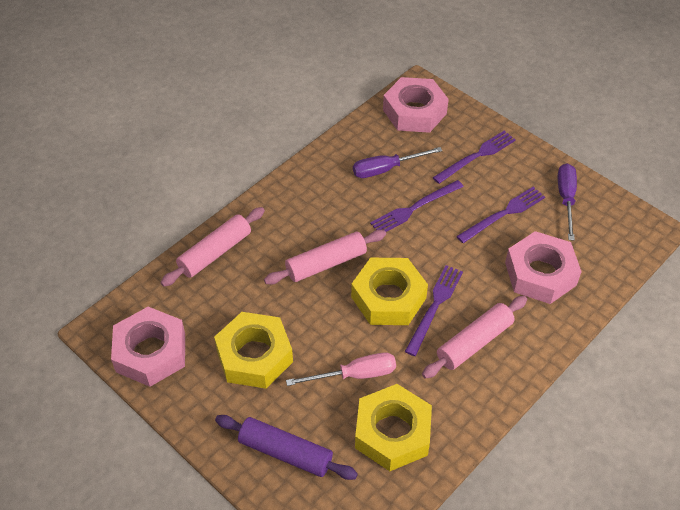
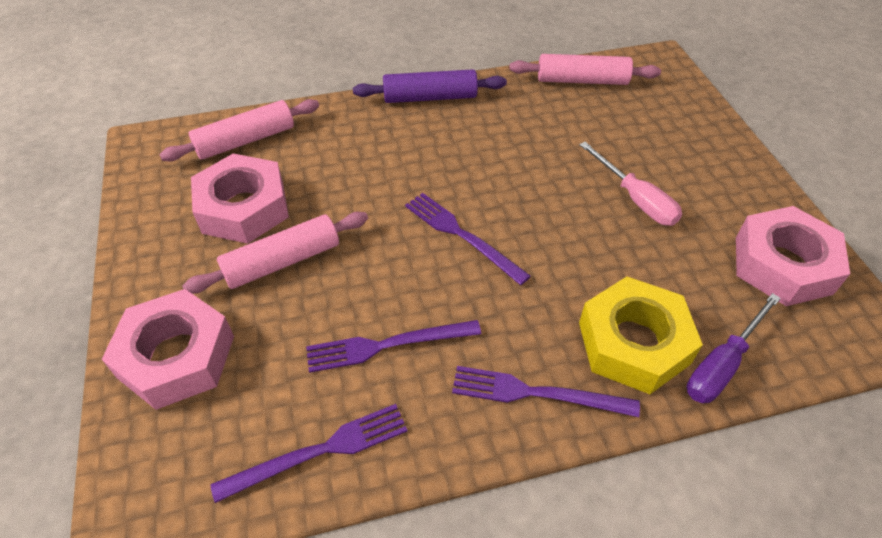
purple screwdriver: 2 -> 1
yellow nut: 3 -> 1

